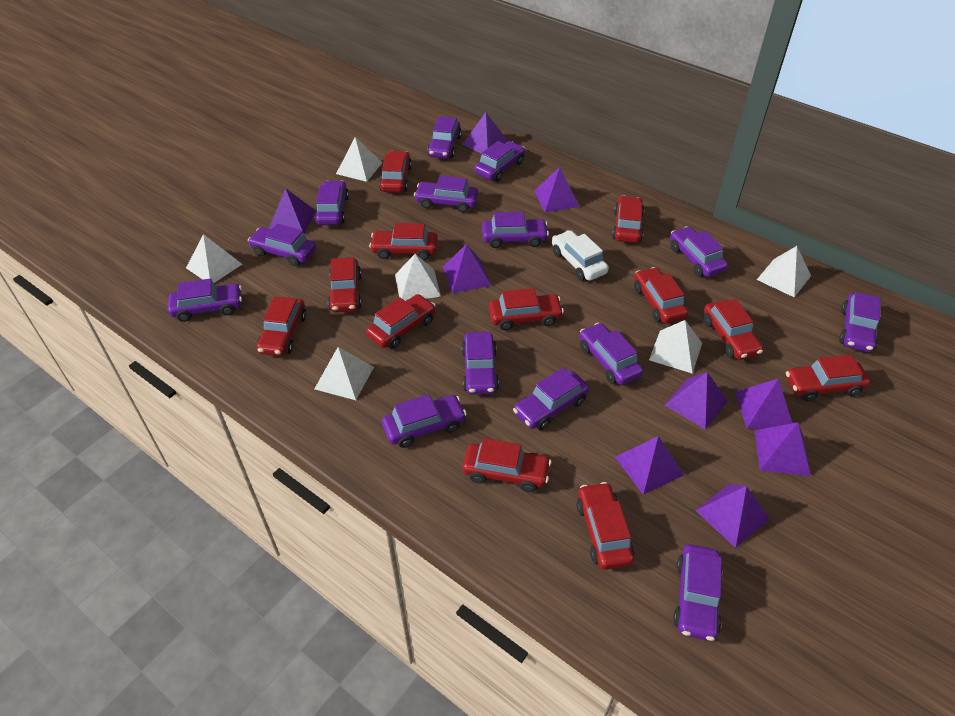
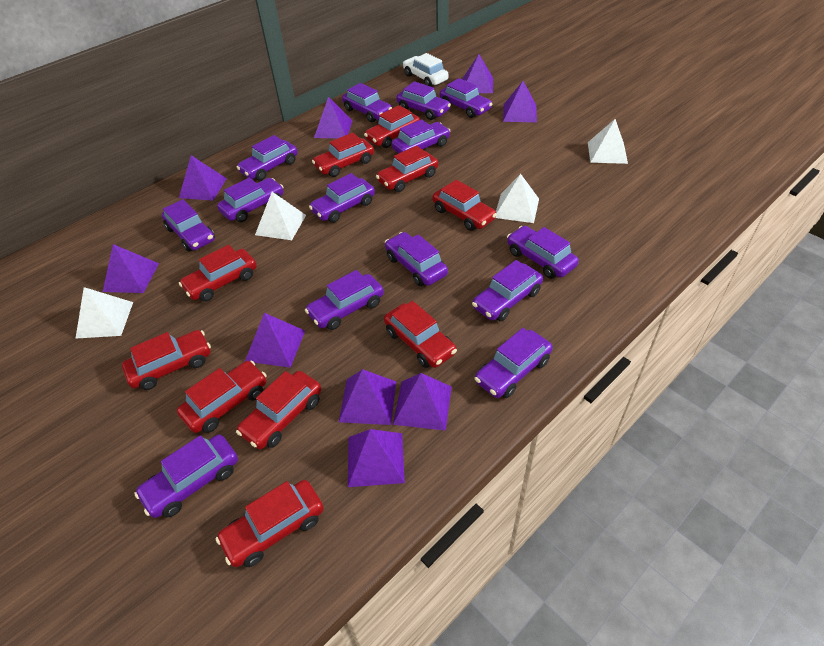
red car: 12 -> 10
white pyramid: 6 -> 4

